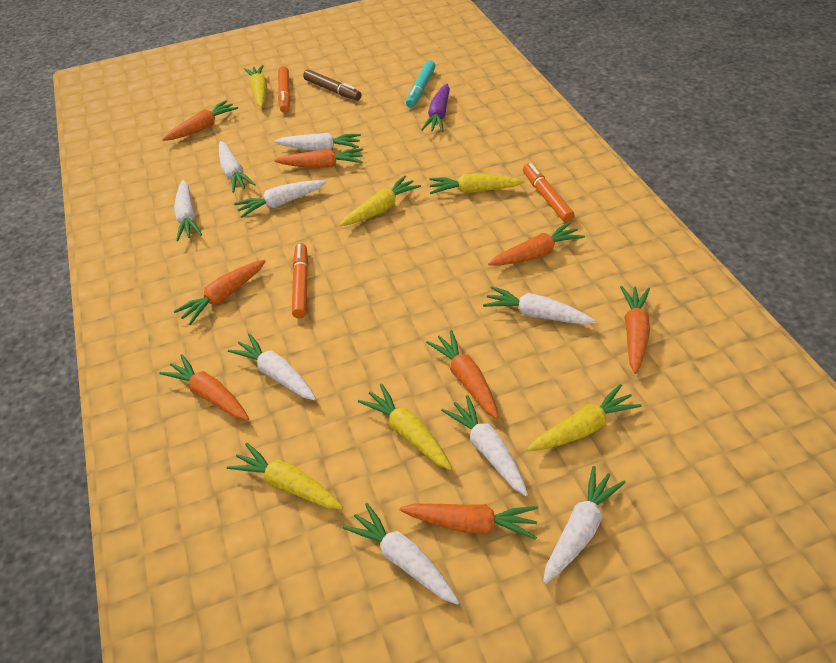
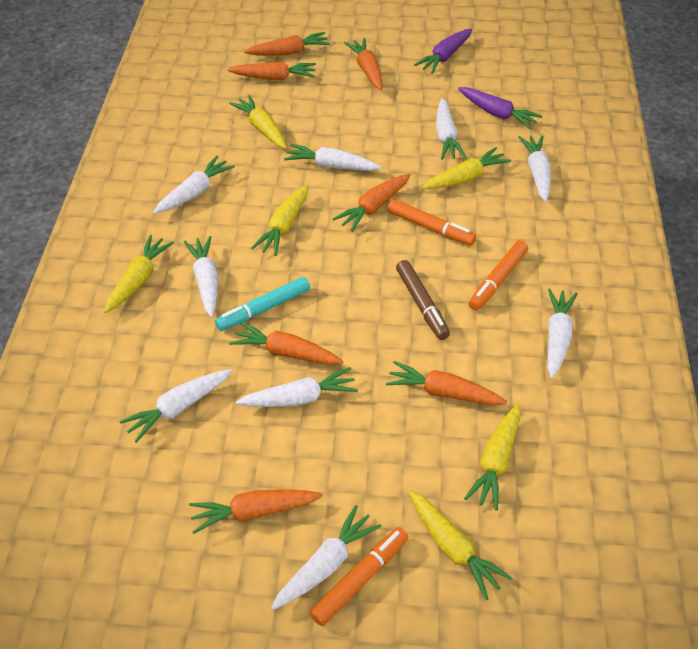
orange carrot: 8 -> 7
purple carrot: 1 -> 2

